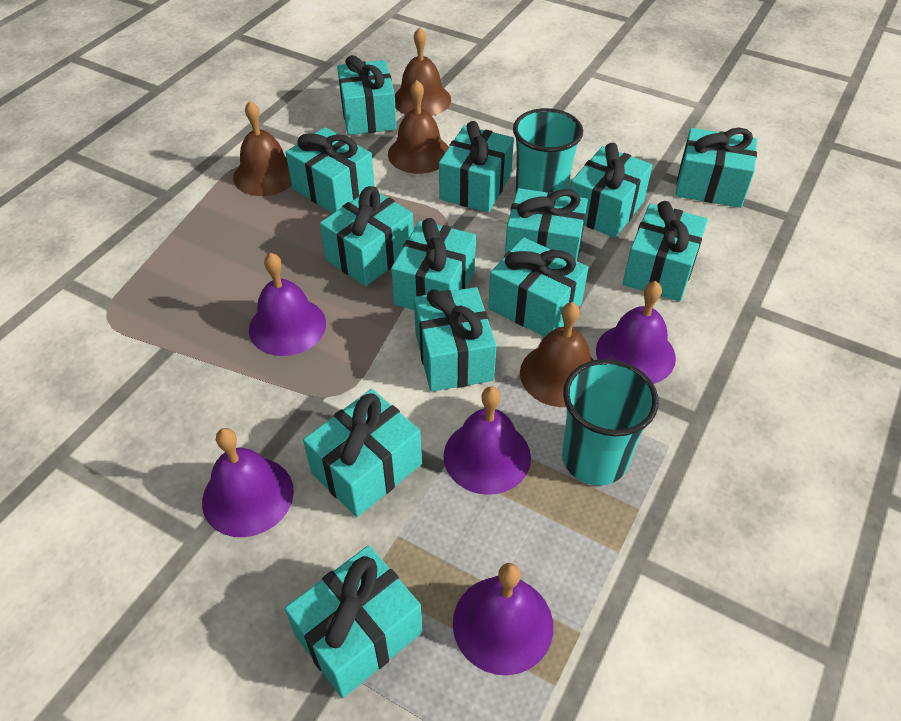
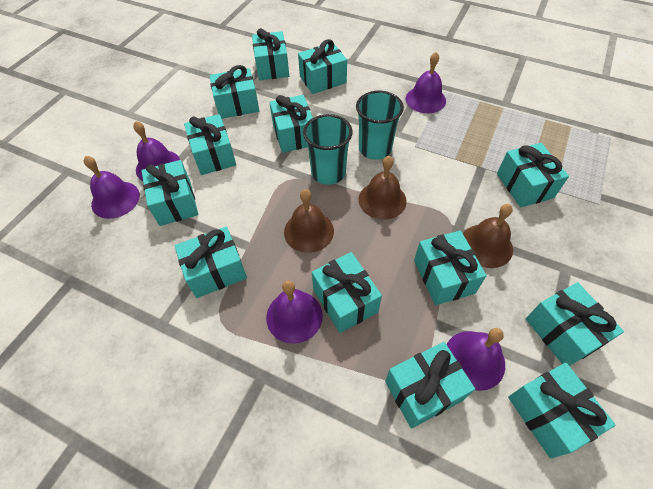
brown bell: 4 -> 3

